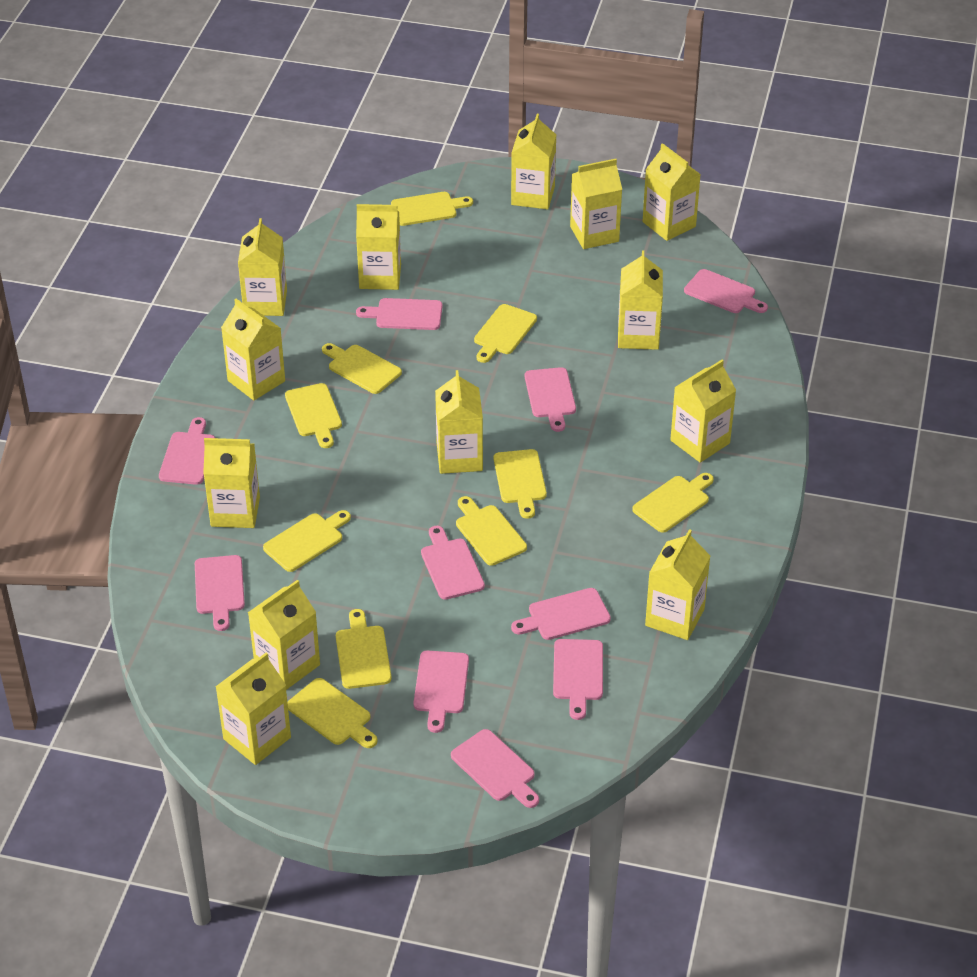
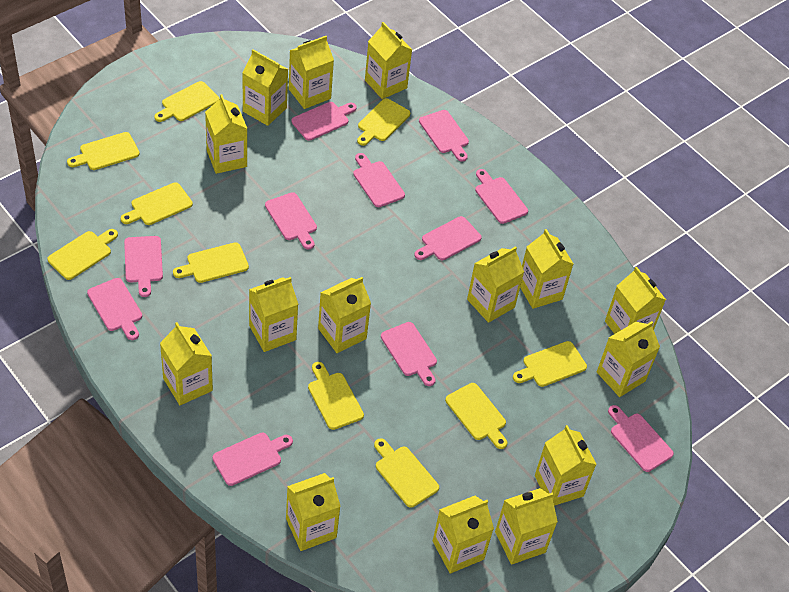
pink cutting board: 10 -> 11
yellow carton: 13 -> 15

